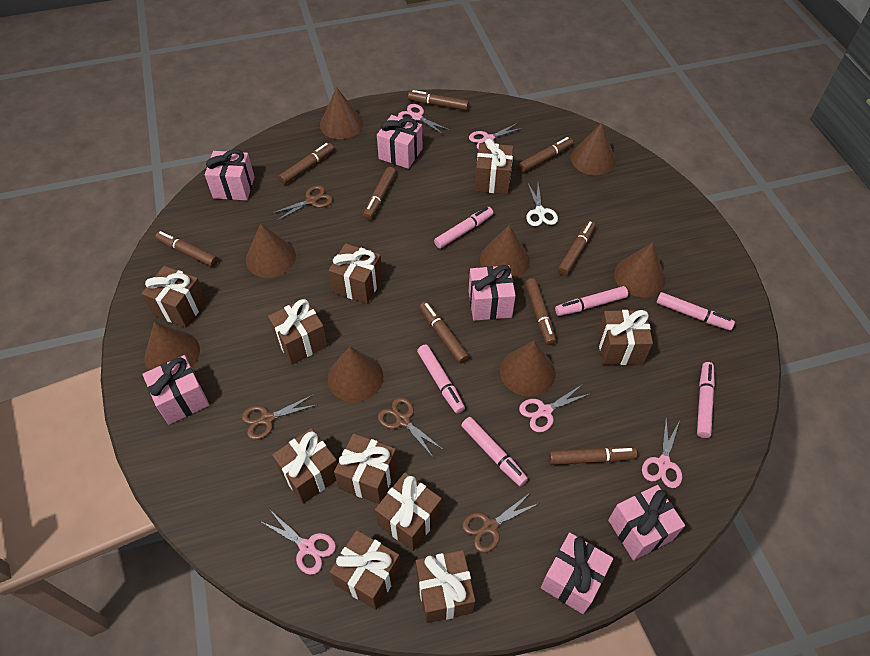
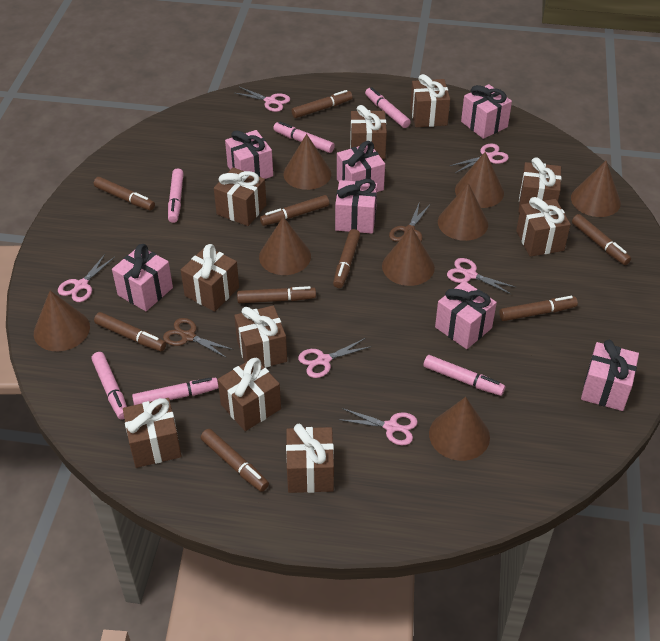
brown scissors: 4 -> 2
pink gift: 6 -> 7
pink scissors: 5 -> 6
white scissors: 1 -> 0

